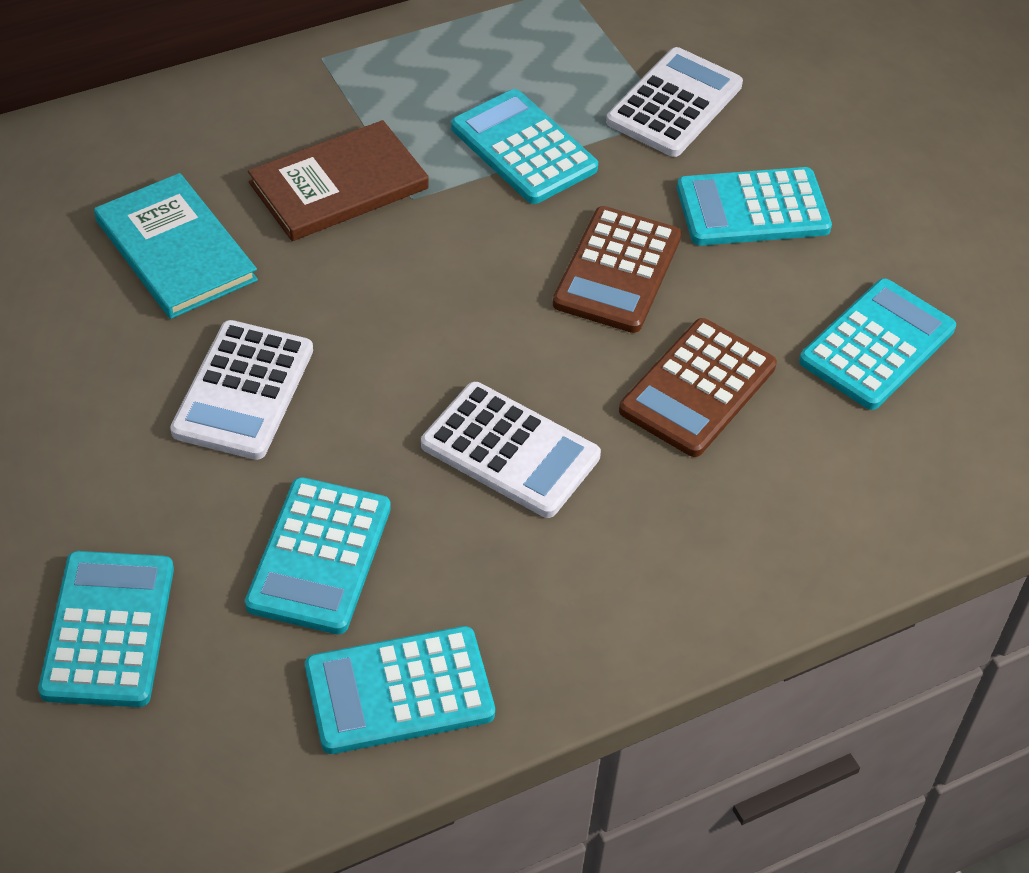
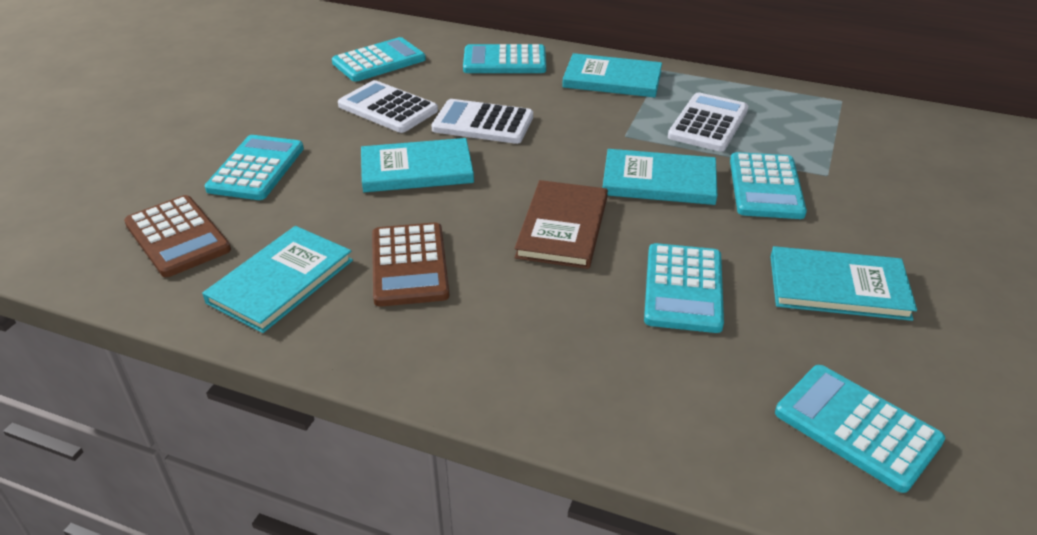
turquoise book: 1 -> 5

